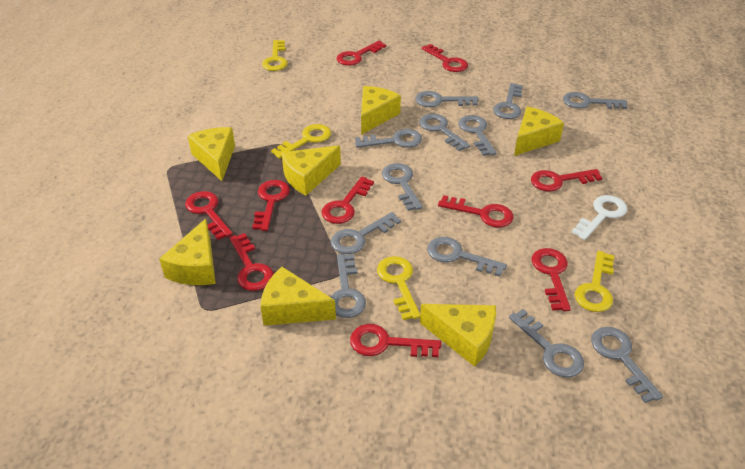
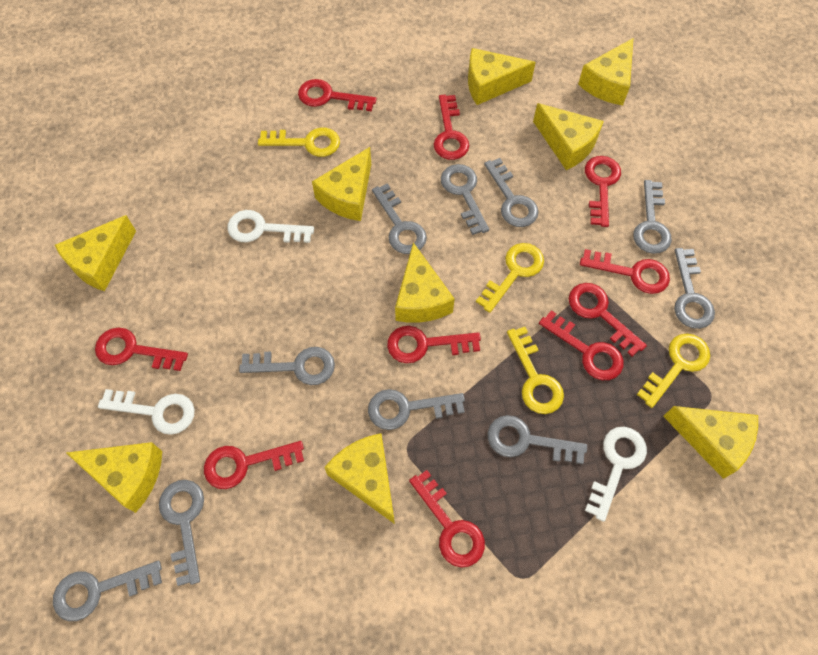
grey key: 12 -> 10
white key: 1 -> 3
yellow cheese: 7 -> 9

